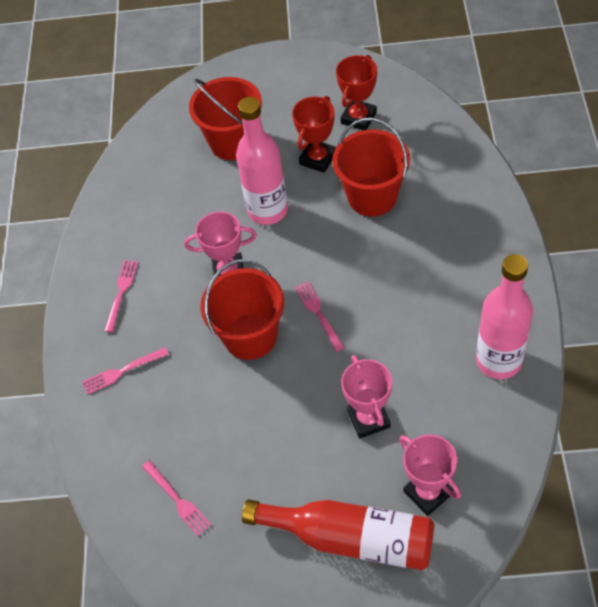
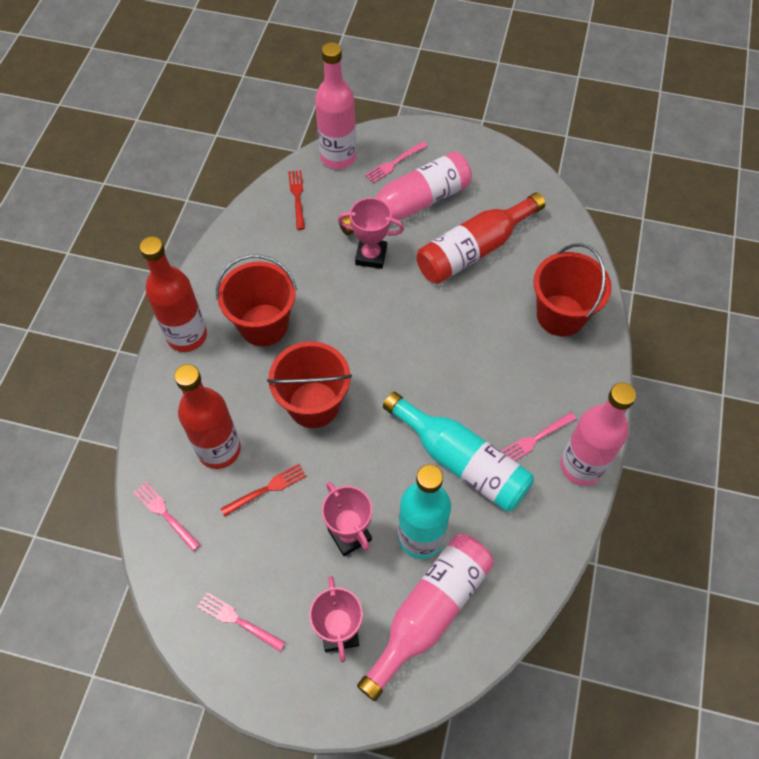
pink bottle: 2 -> 4
red bottle: 1 -> 3
red fork: 0 -> 2
red trophy: 2 -> 0
turquoise bottle: 0 -> 2

